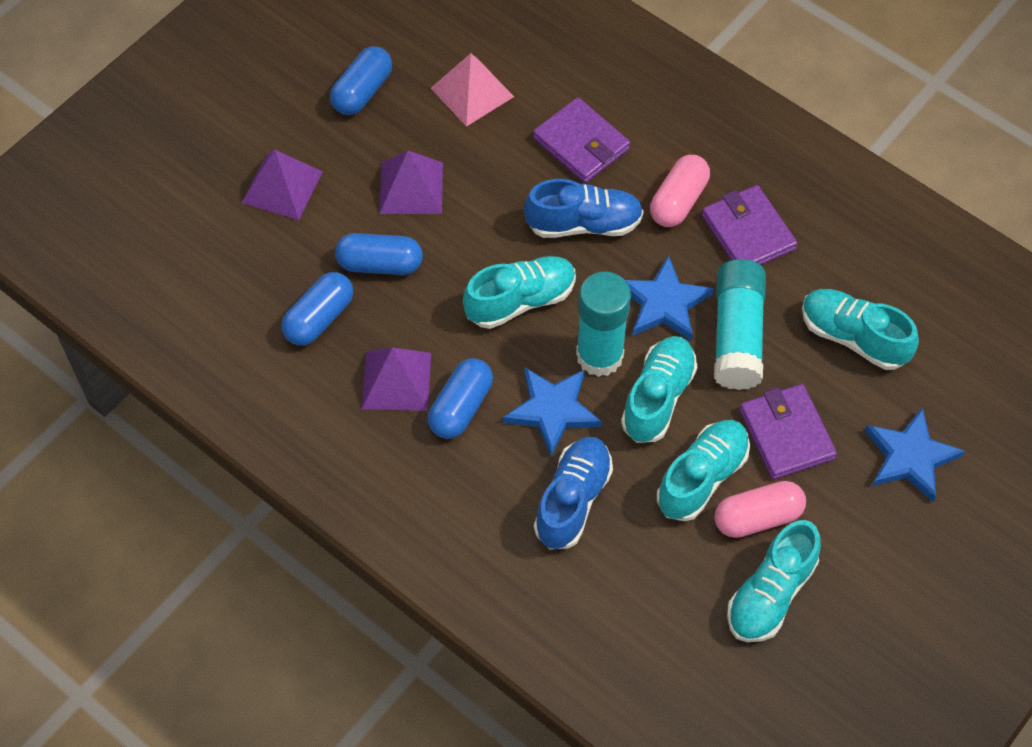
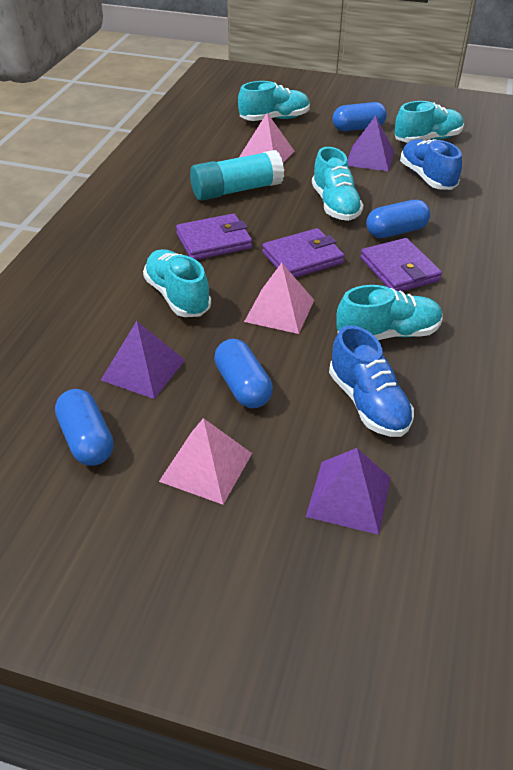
blue star: 3 -> 0
pink capsule: 2 -> 0
pink pyramid: 1 -> 3
turquoise glue stick: 2 -> 1

